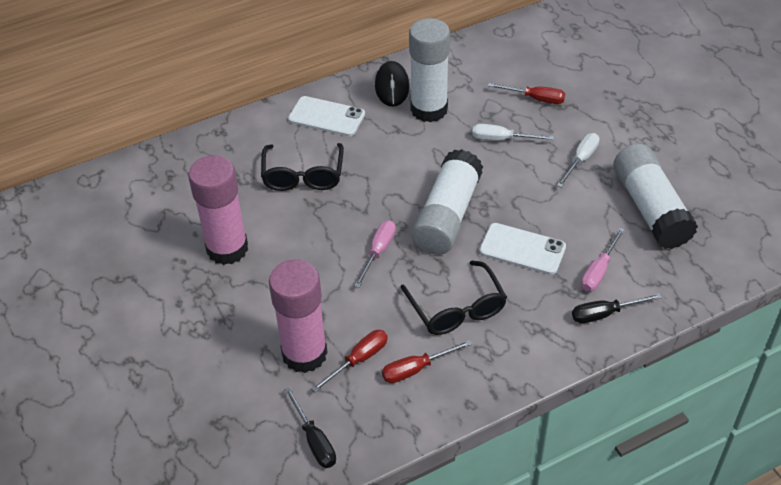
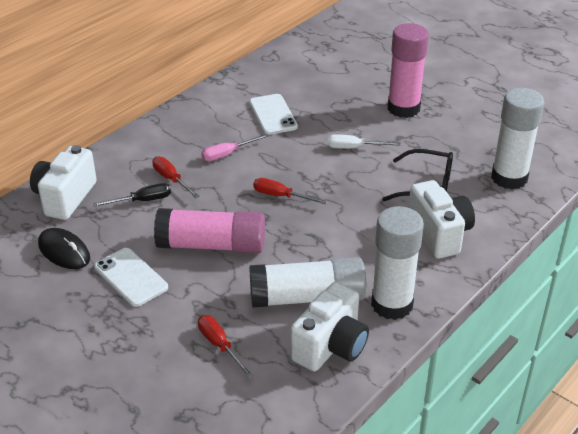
black glasses: 2 -> 1
black screwdriver: 2 -> 1
pink screwdriver: 2 -> 1
white camera: 0 -> 3
white screwdriver: 2 -> 1

